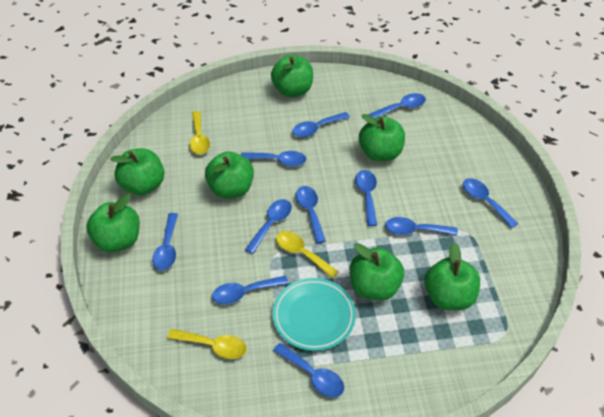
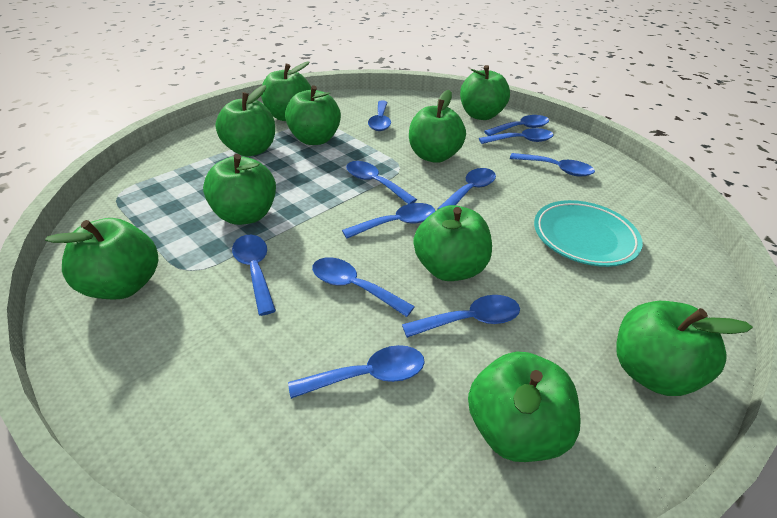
green apple: 7 -> 10
yellow spoon: 3 -> 0

